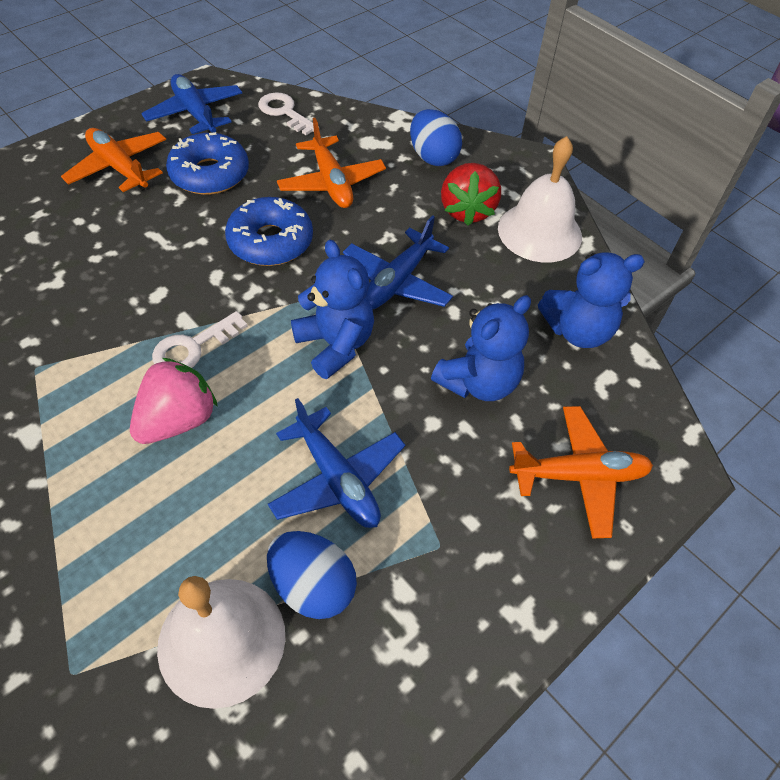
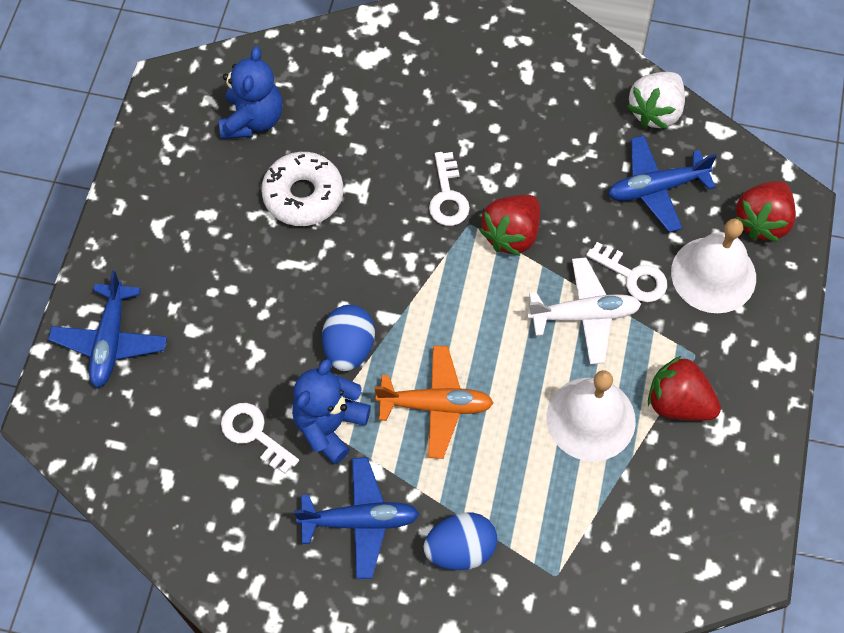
blue donut: 2 -> 0
blue teddy bear: 3 -> 2
orange plane: 3 -> 1
pink strawberry: 1 -> 0
red strawberry: 1 -> 3
white donut: 0 -> 1
white key: 2 -> 3
white plane: 0 -> 1
white strawberry: 0 -> 1

